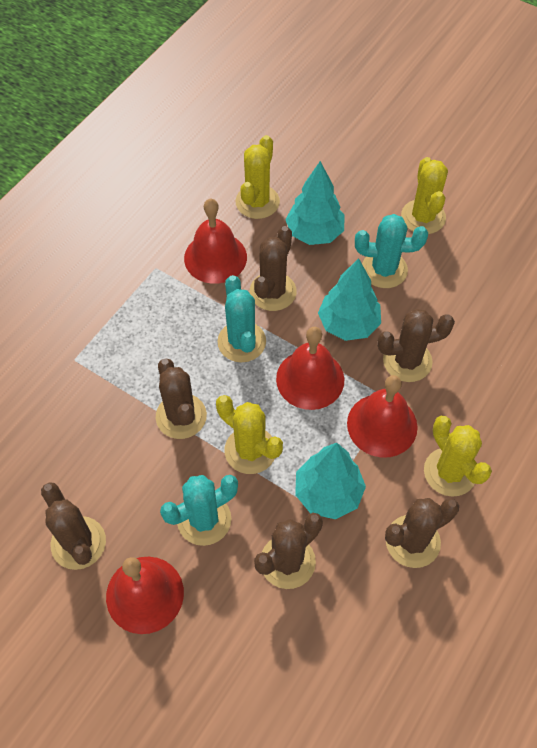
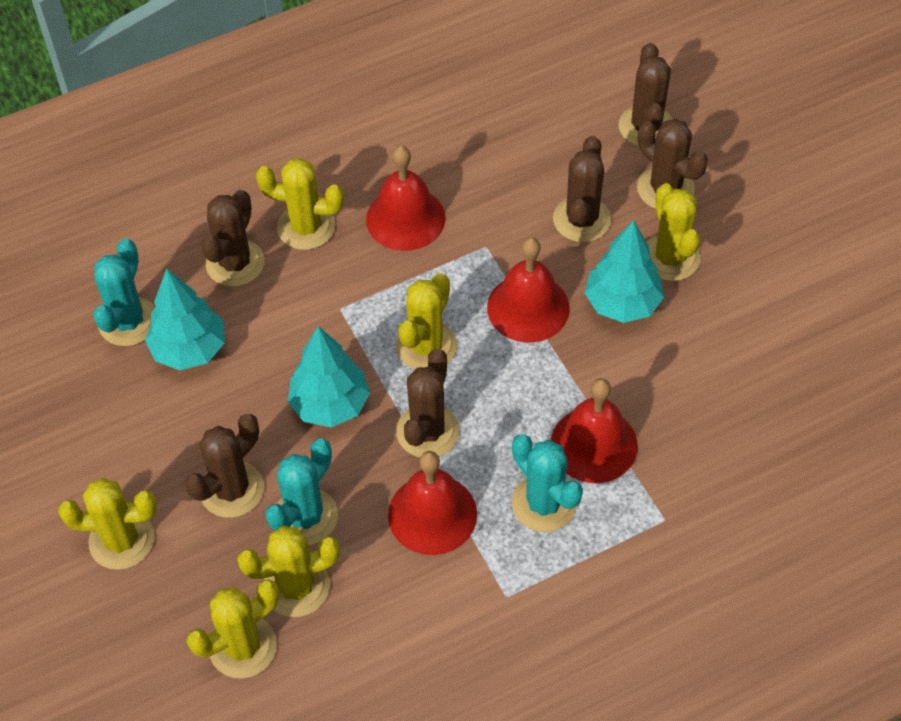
yellow cactus: 4 -> 6

